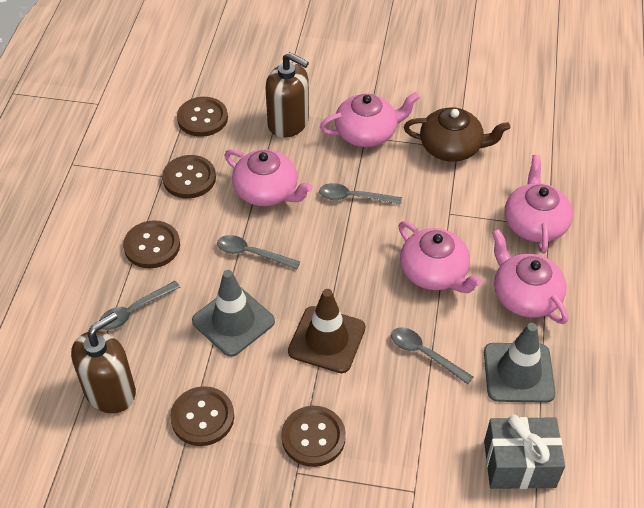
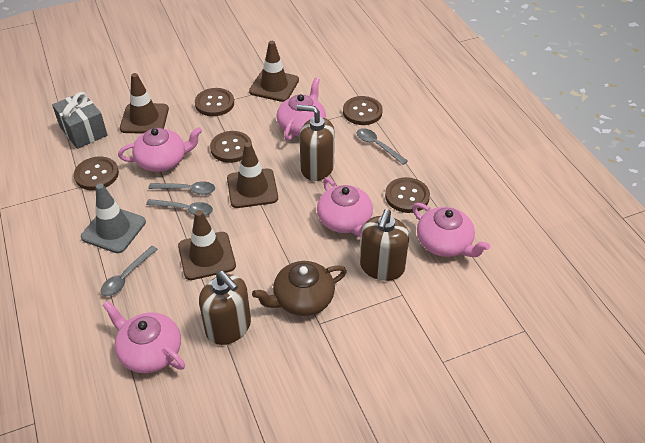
brown soap dispenser: 2 -> 3
brown traffic cone: 1 -> 4
grey traffic cone: 2 -> 1

